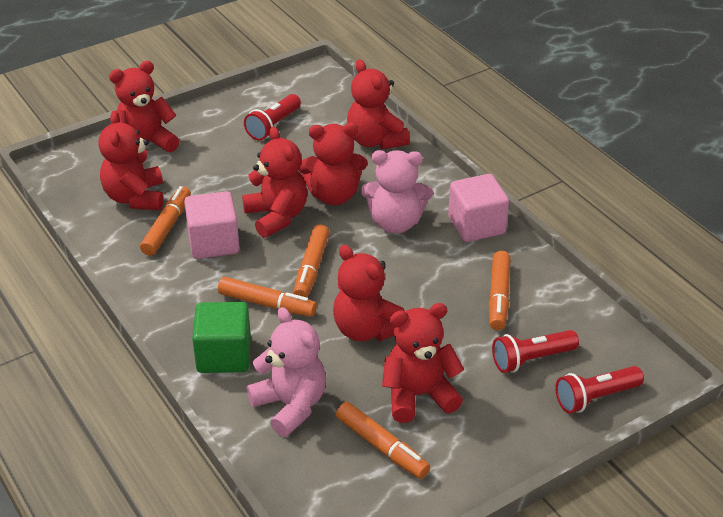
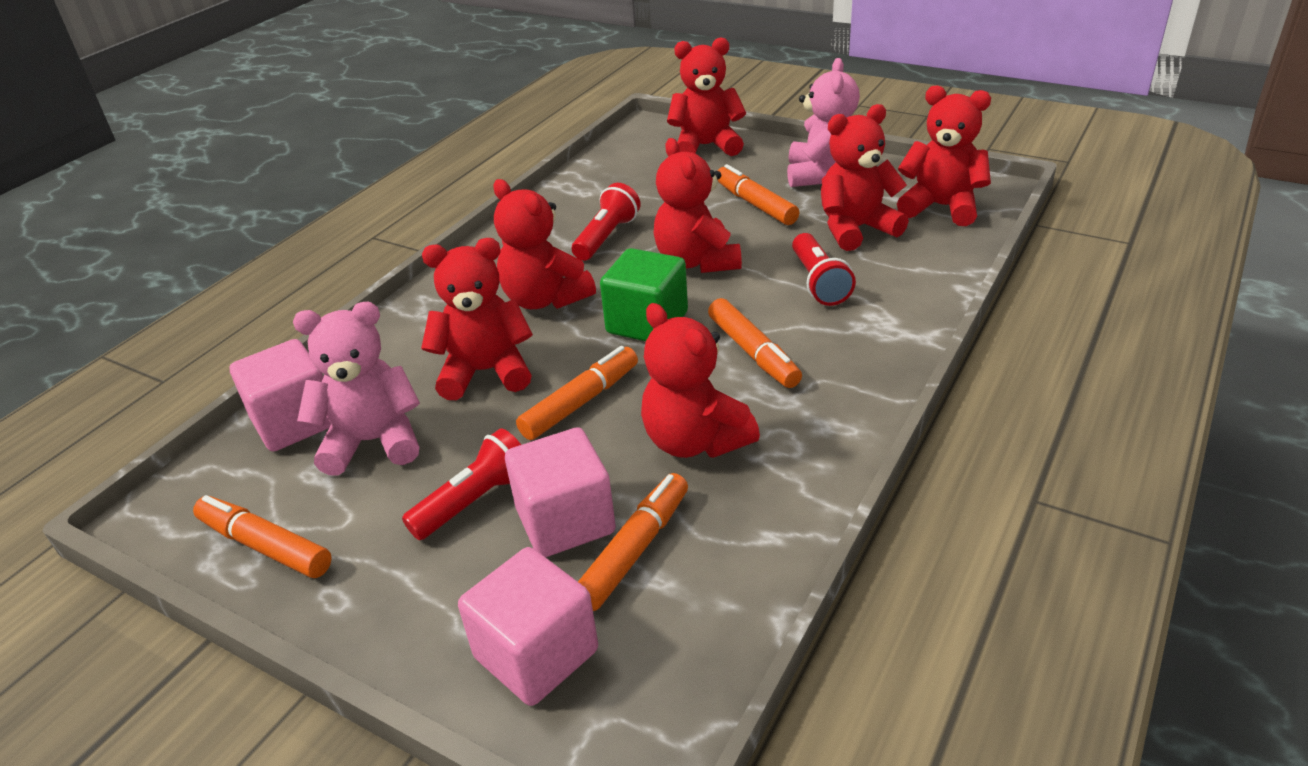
pink cube: 2 -> 3

